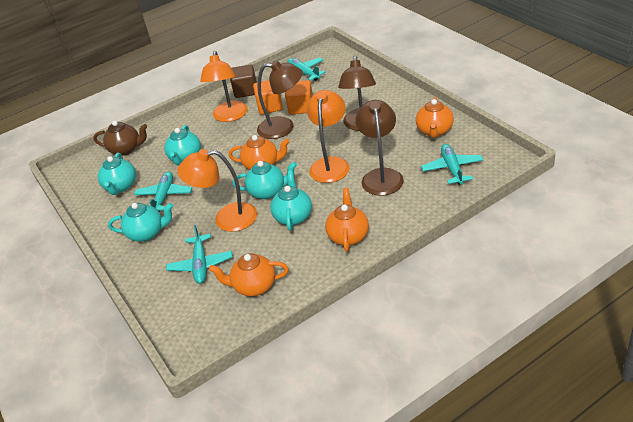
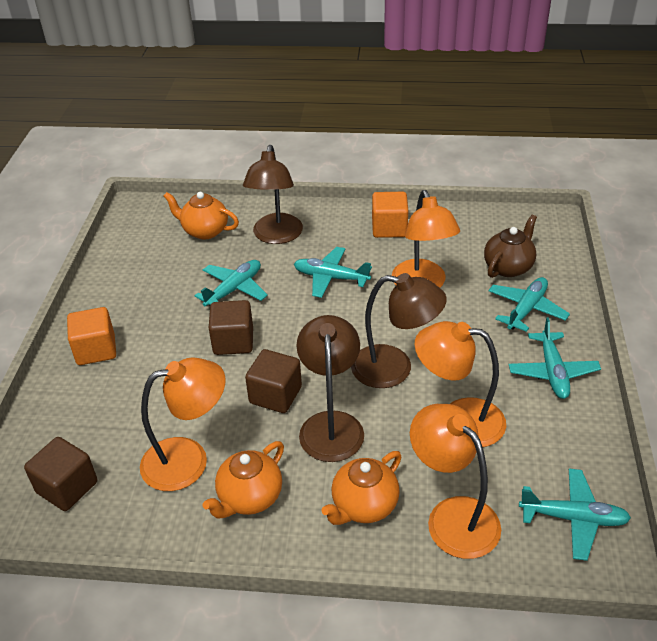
brown cube: 1 -> 3
orange lamp: 3 -> 4
orange teapot: 4 -> 3
turquoise plane: 4 -> 5
turquoise teapot: 5 -> 0

